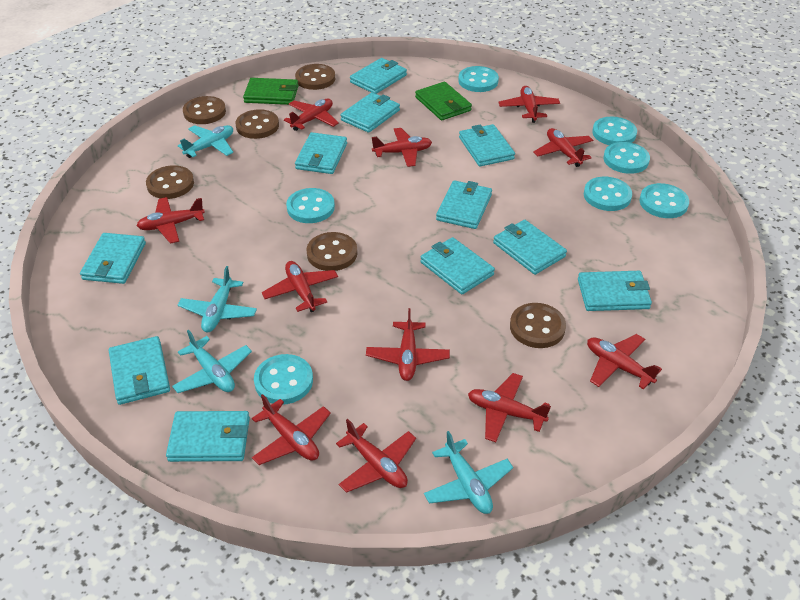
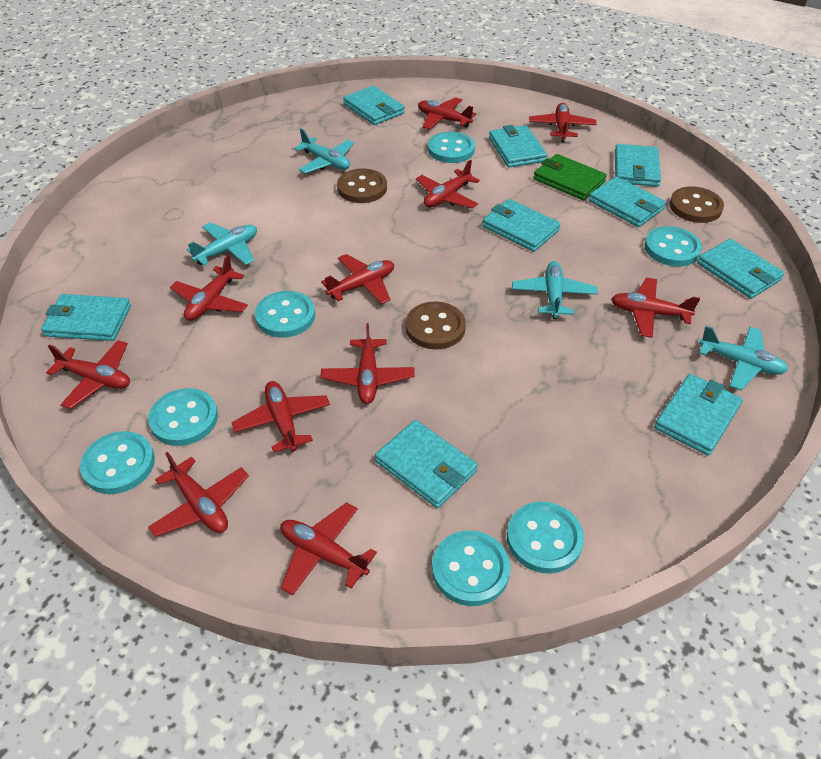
brown button: 6 -> 3
green wallet: 2 -> 1
turquoise wallet: 11 -> 9

